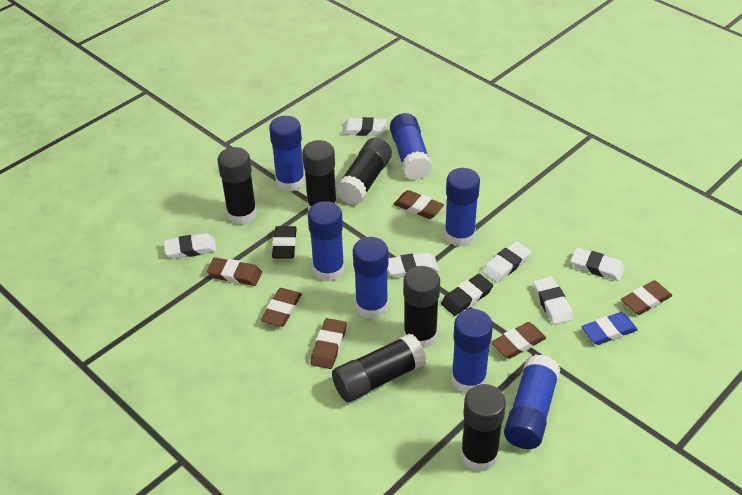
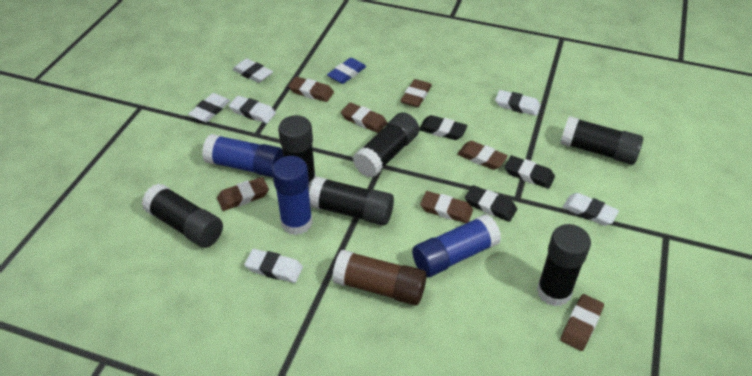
black eraser: 2 -> 3
blue glue stick: 7 -> 3
brown eraser: 6 -> 7
brown glue stick: 0 -> 1

